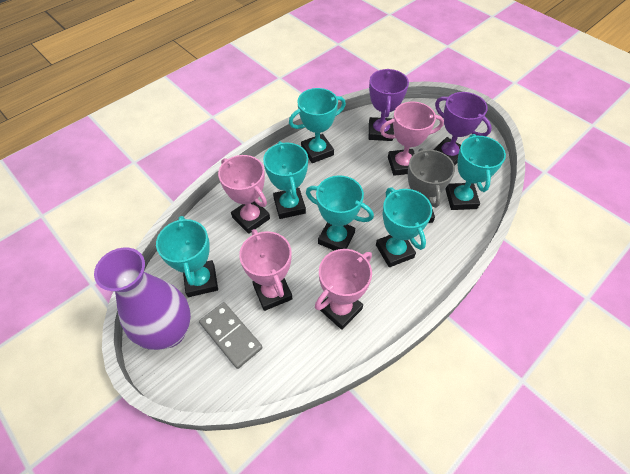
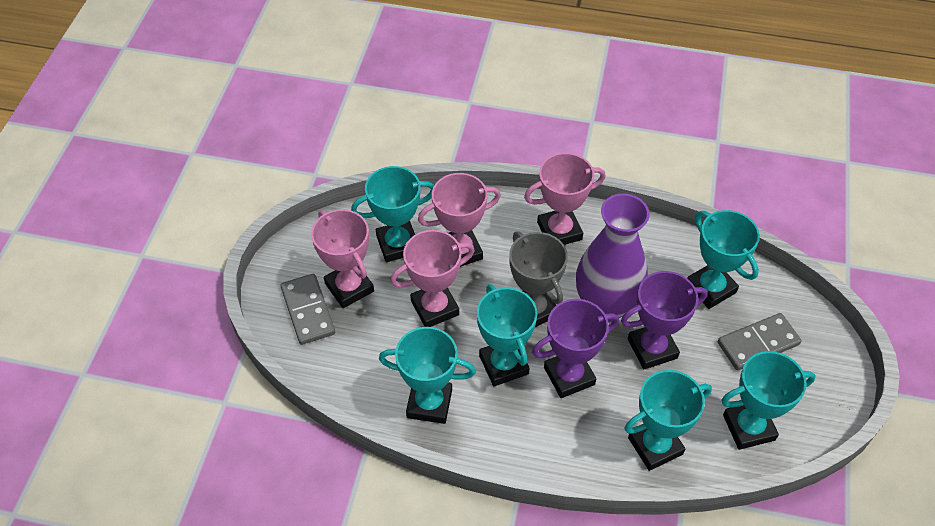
grey domino: 1 -> 2

